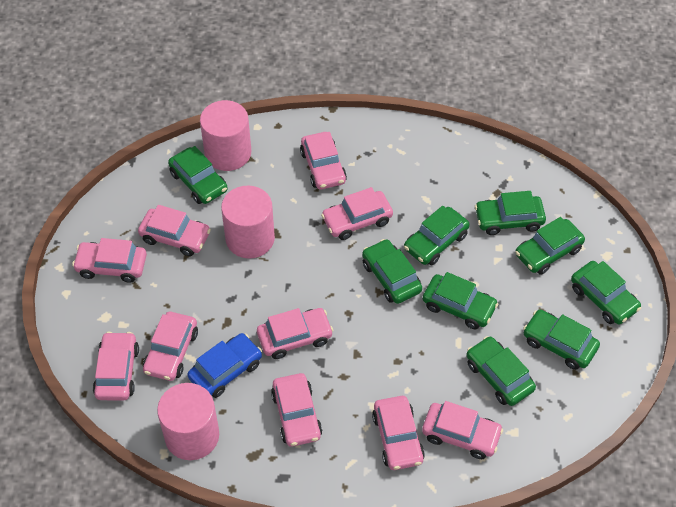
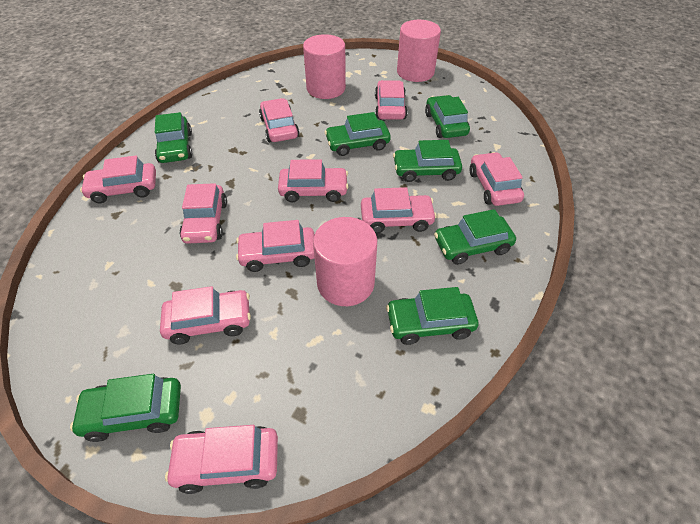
blue car: 1 -> 0
green car: 9 -> 7

